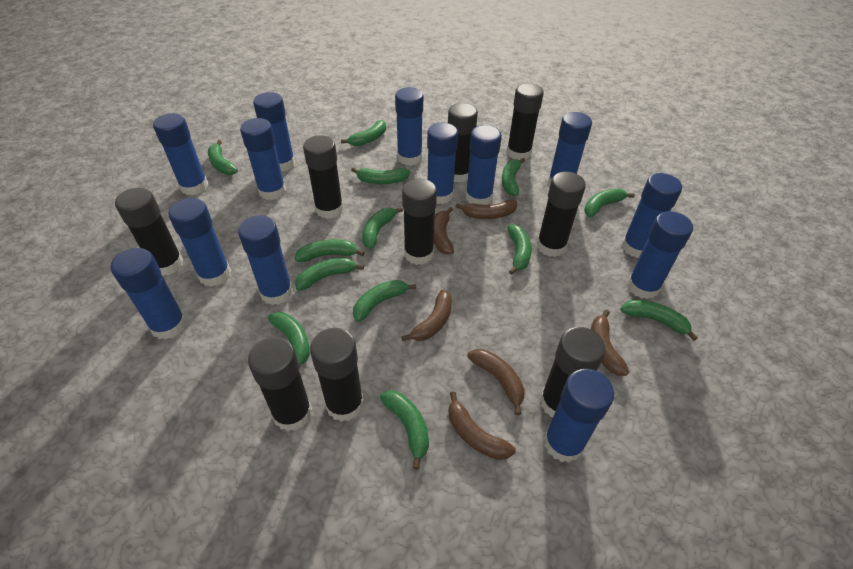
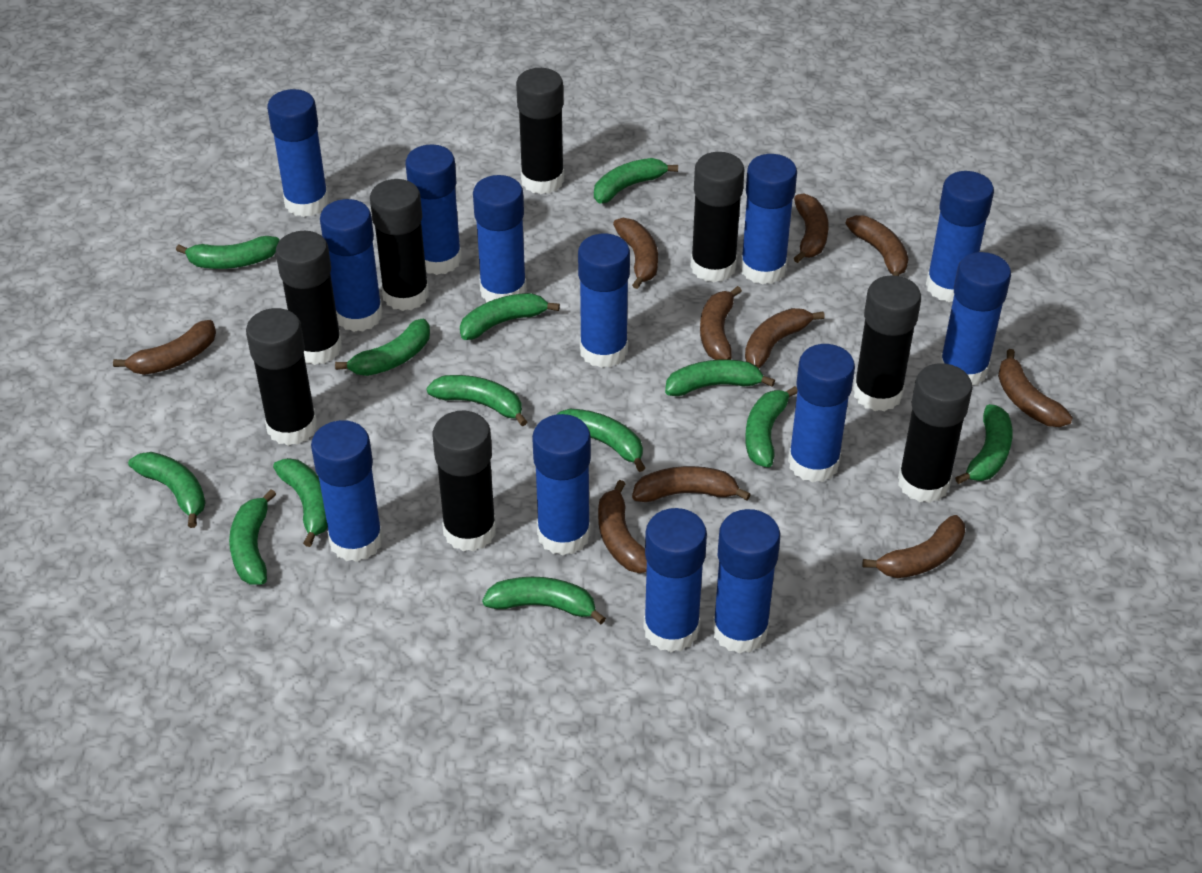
black glue stick: 9 -> 8
brown banana: 6 -> 10

